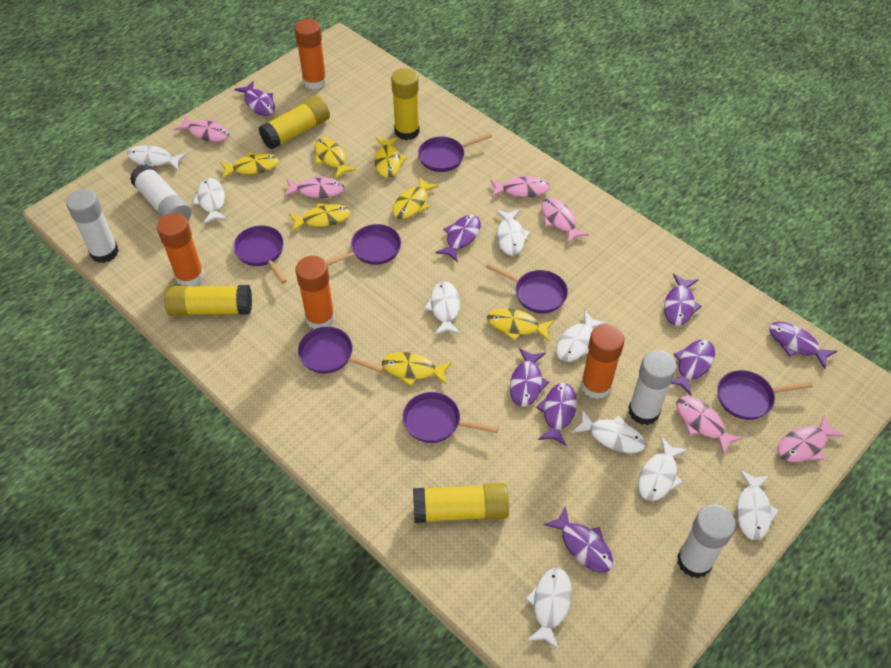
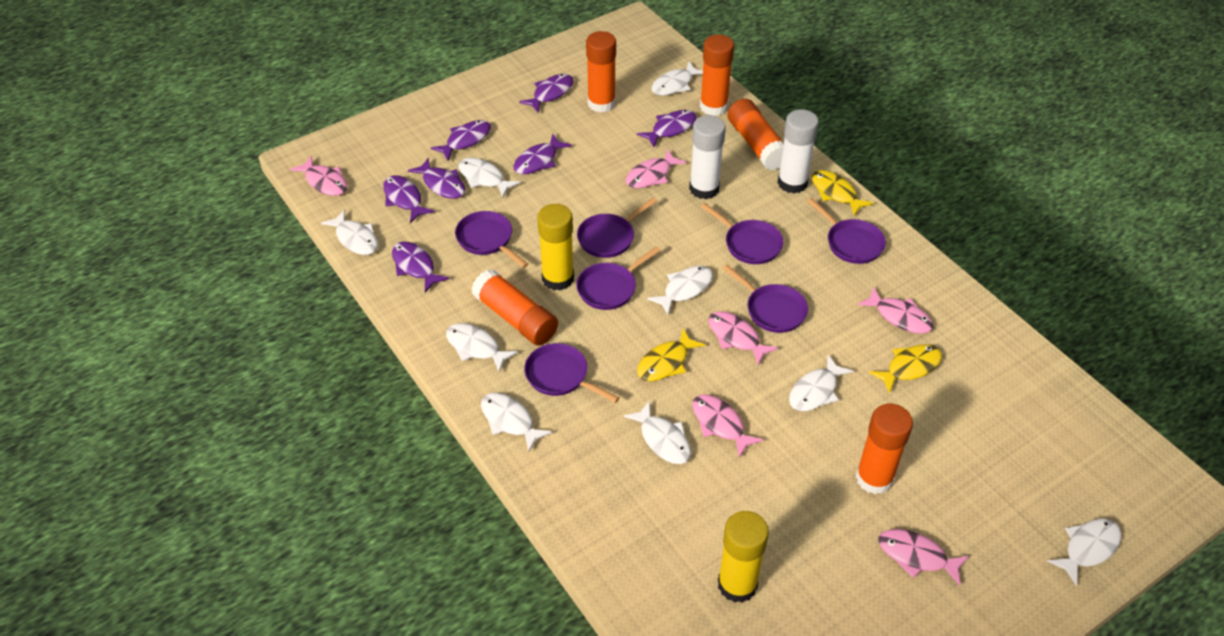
orange glue stick: 4 -> 5
purple fish: 8 -> 7
white glue stick: 4 -> 2
yellow fish: 7 -> 3
yellow glue stick: 4 -> 2

